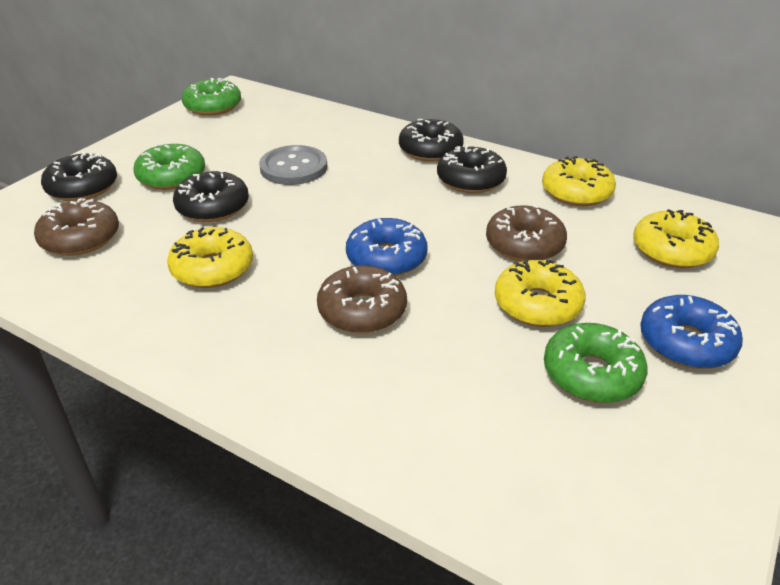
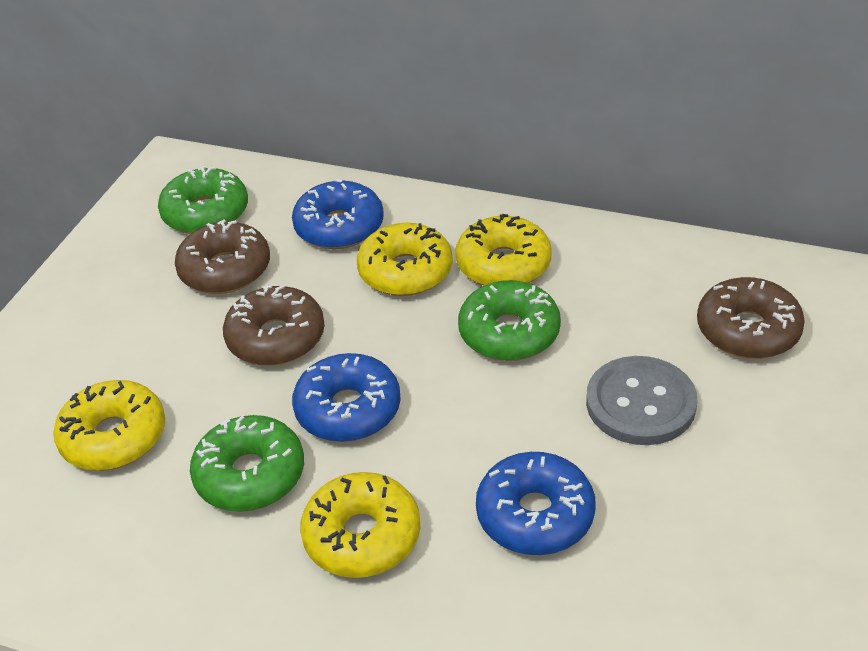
black donut: 4 -> 0
blue donut: 2 -> 3

